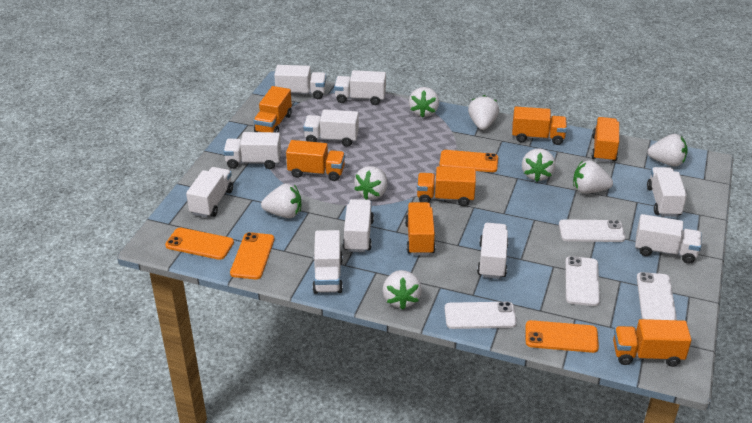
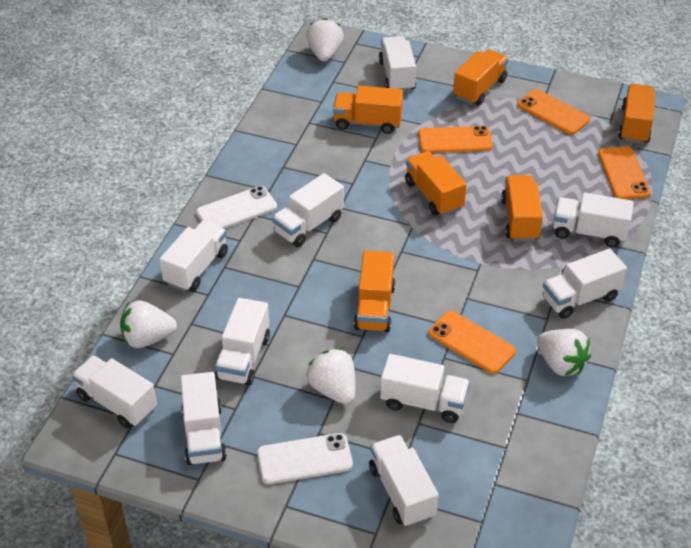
orange truck: 7 -> 6
white phone: 4 -> 2
white strawberry: 8 -> 4

